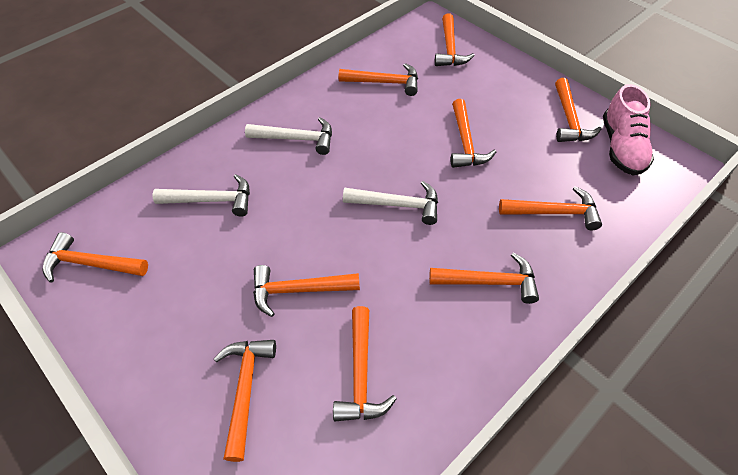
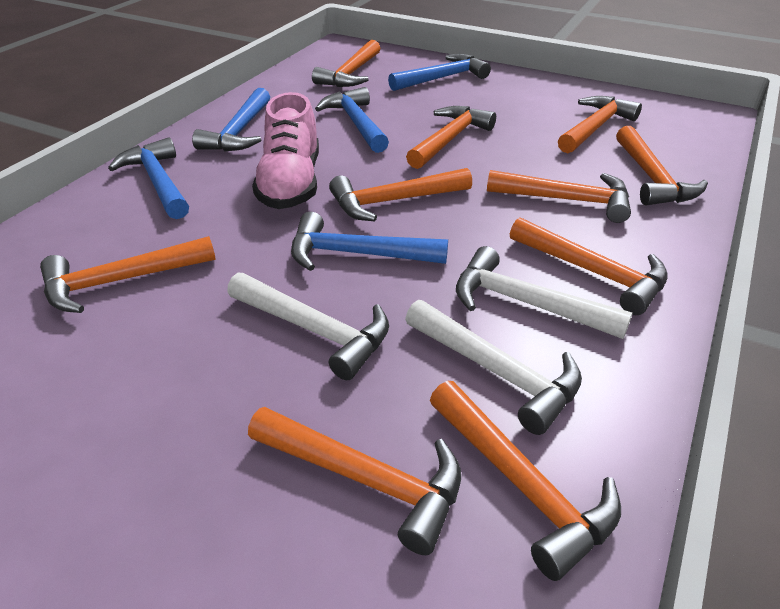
blue hammer: 0 -> 5

